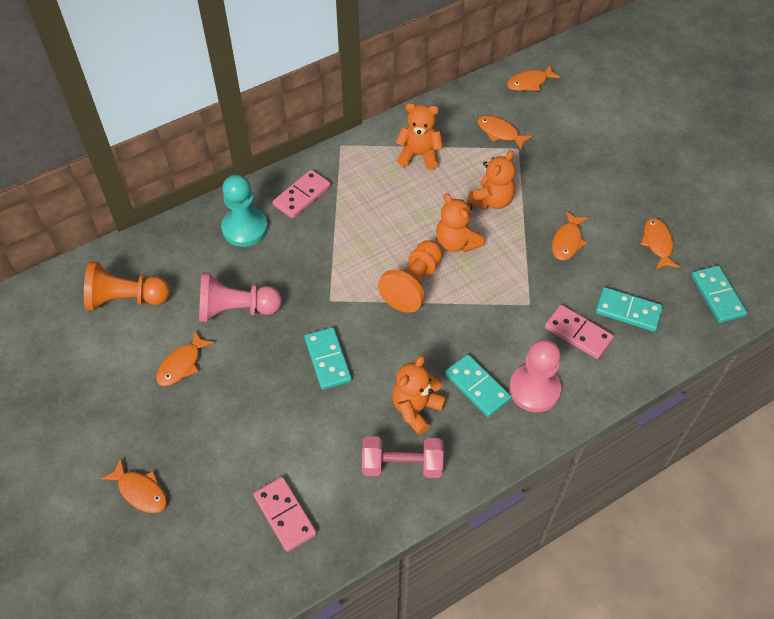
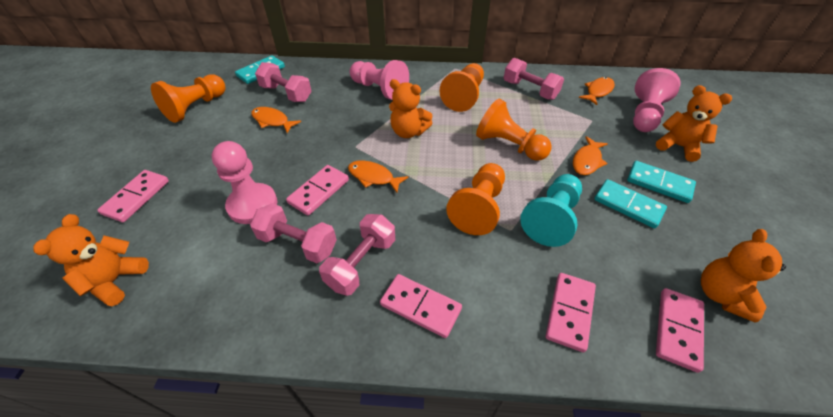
orange fish: 6 -> 4
orange pawn: 2 -> 4
pink domino: 3 -> 5
pink dumbbell: 1 -> 4
pink pawn: 2 -> 3
turquoise domino: 4 -> 3

